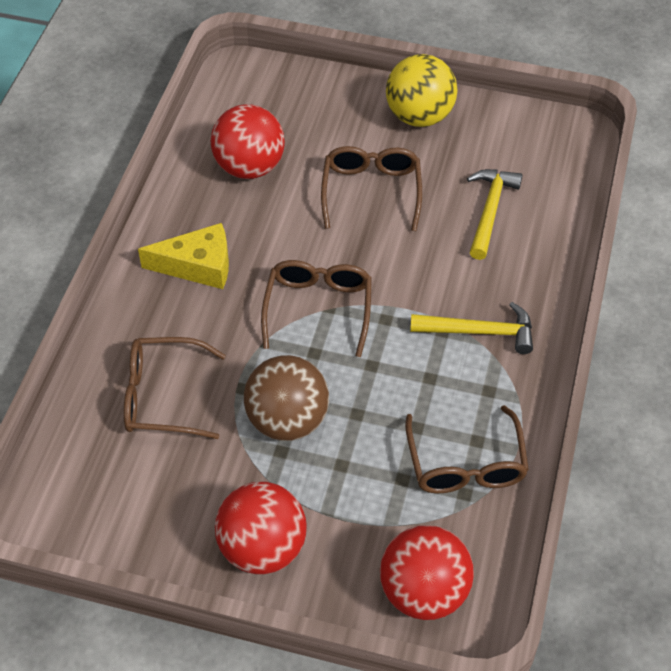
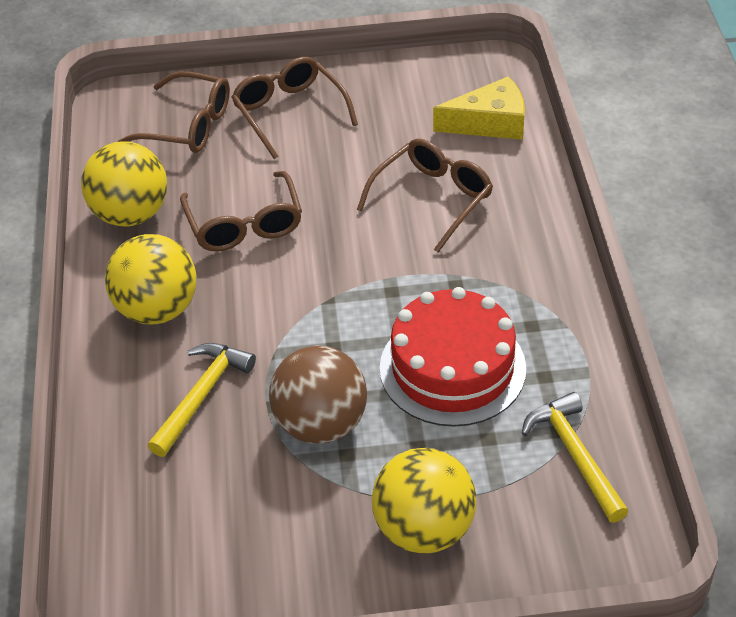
red ball: 3 -> 0
red cake: 0 -> 1
yellow ball: 1 -> 3

